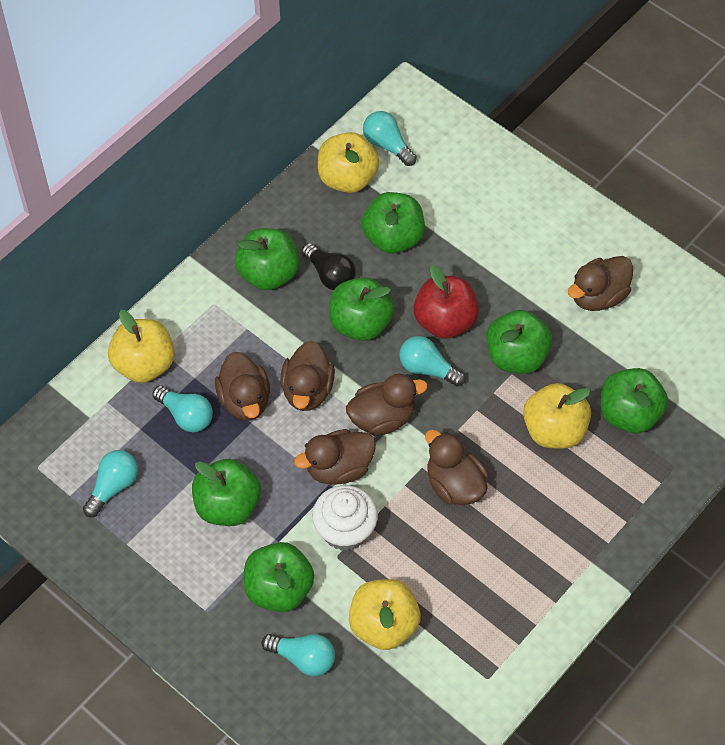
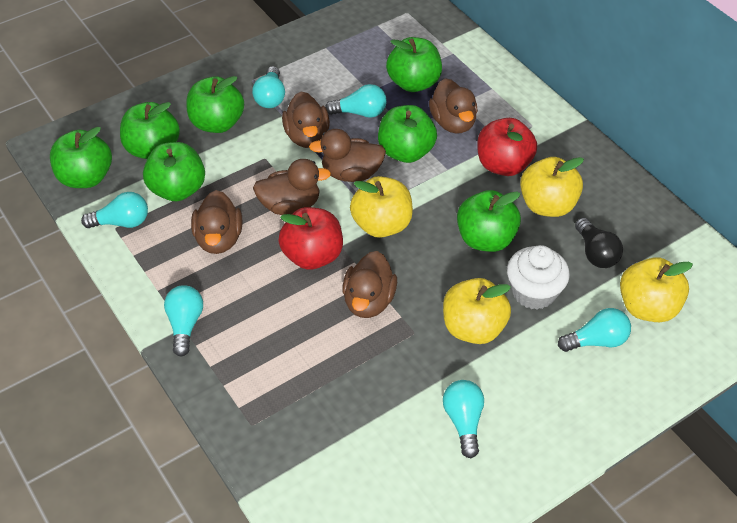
red apple: 1 -> 2
turquoise light bulb: 5 -> 6

